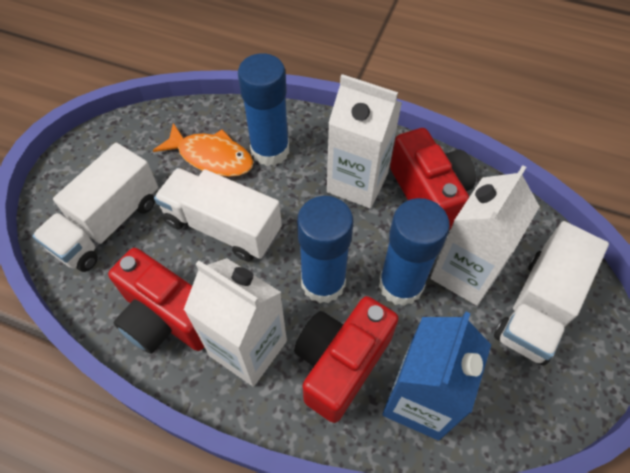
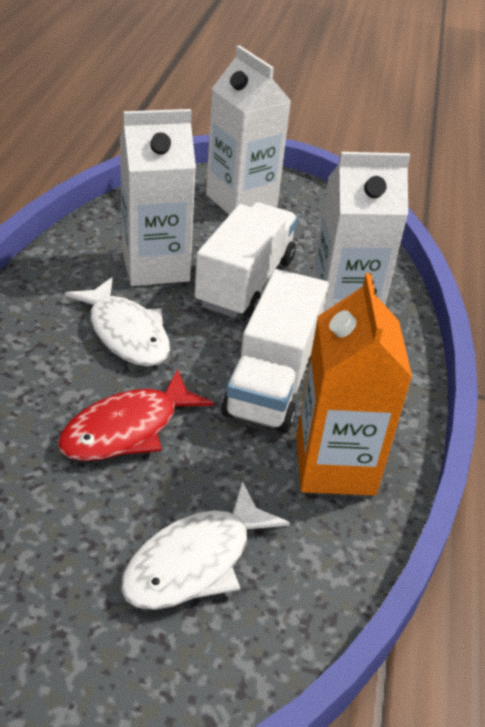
blue carton: 1 -> 0
blue glue stick: 3 -> 0
orange carton: 0 -> 1
orange fish: 1 -> 0
red camera: 3 -> 0
red fish: 0 -> 1
white fish: 0 -> 2
white truck: 3 -> 2

